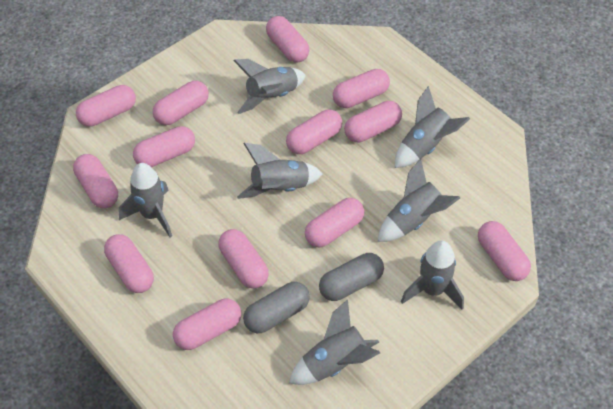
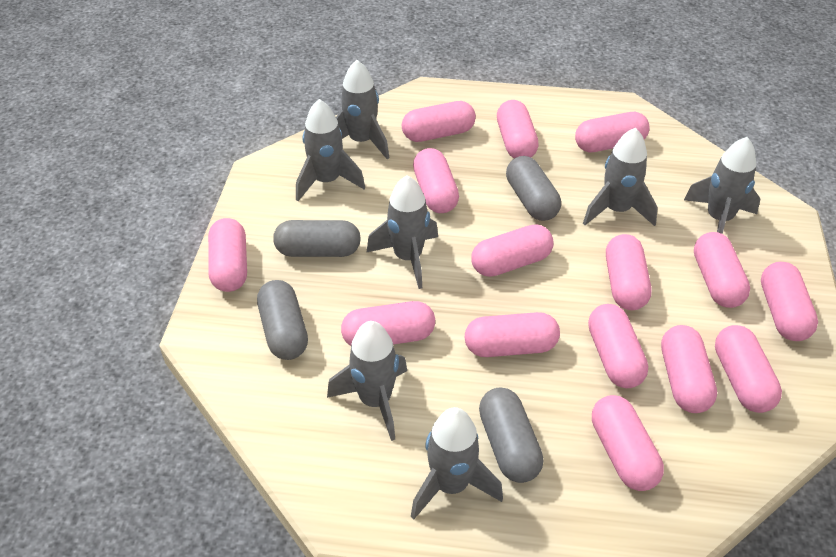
grey capsule: 2 -> 4
pink capsule: 13 -> 15

